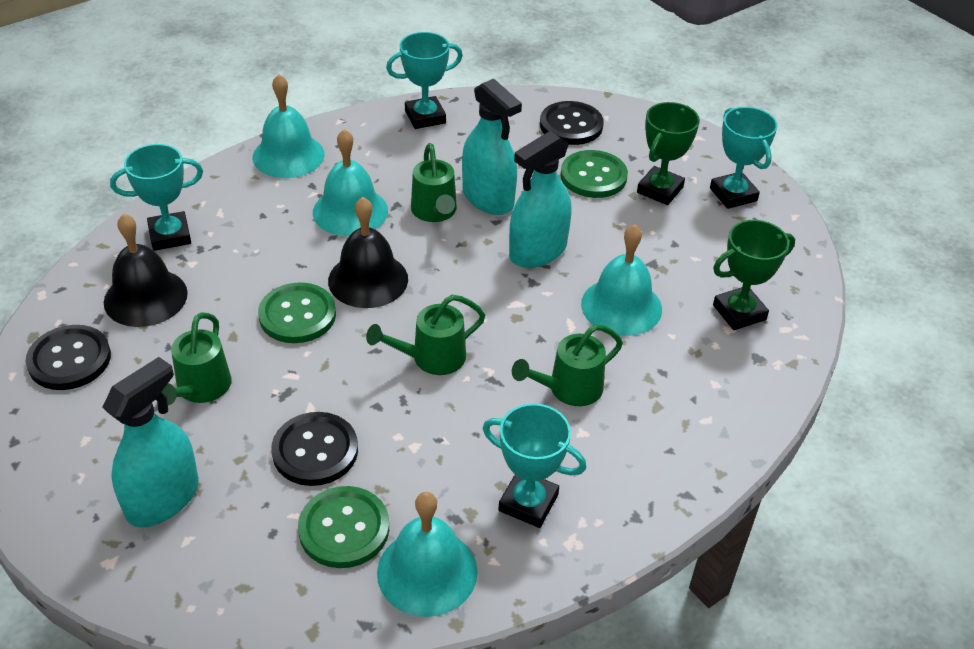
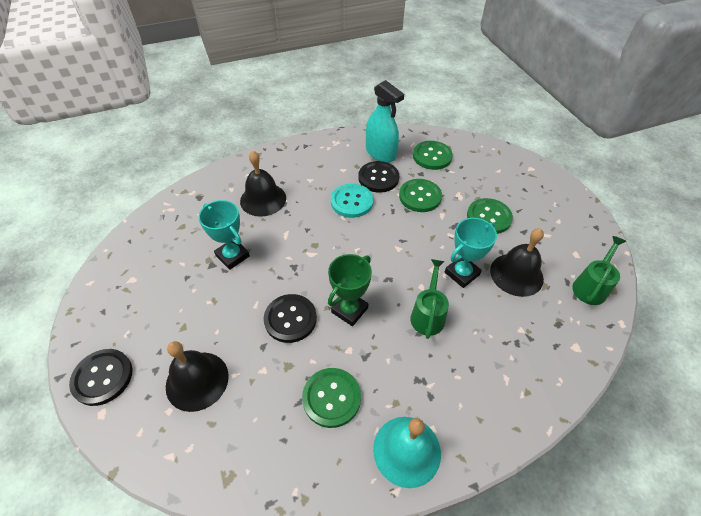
black bell: 2 -> 3
green button: 3 -> 4
green trophy: 2 -> 1
green watering can: 4 -> 2
turquoise bell: 4 -> 1
turquoise button: 0 -> 1
turquoise spray bottle: 3 -> 1
turquoise trophy: 4 -> 2

